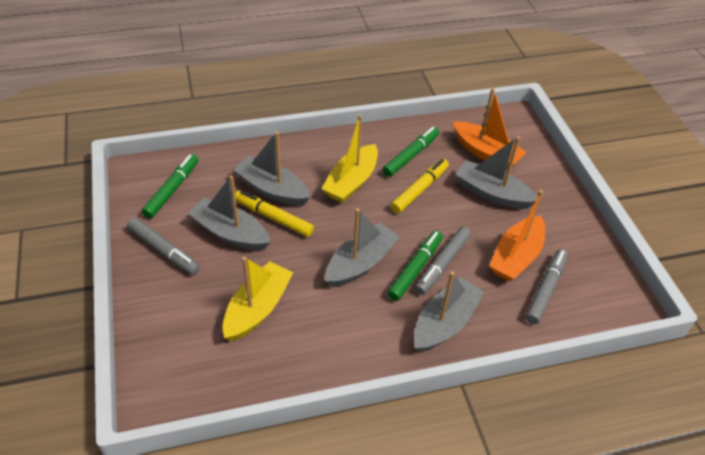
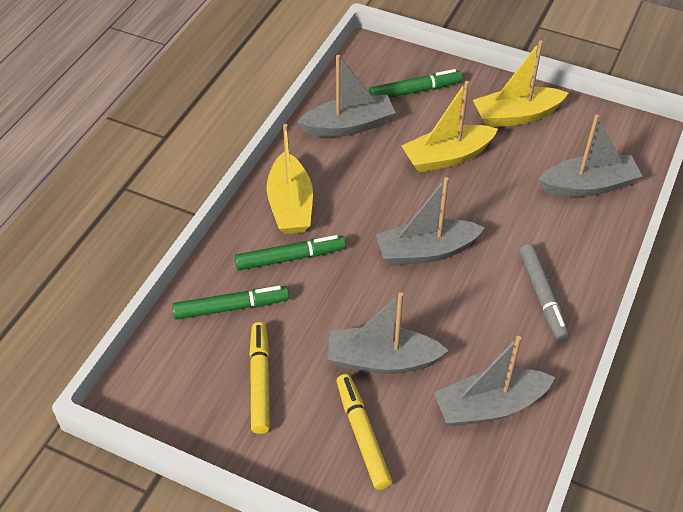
grey marker: 3 -> 1
orange boat: 2 -> 0
yellow boat: 2 -> 3

